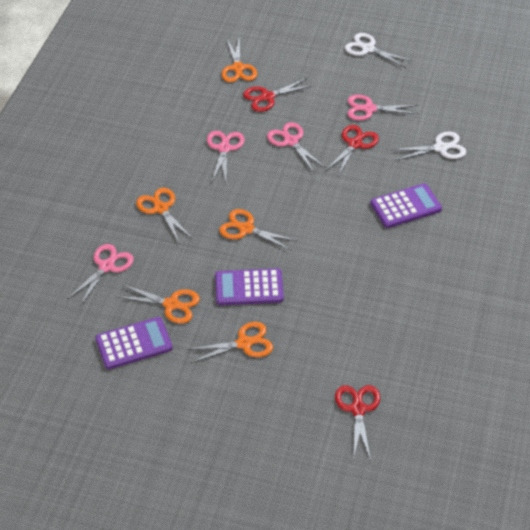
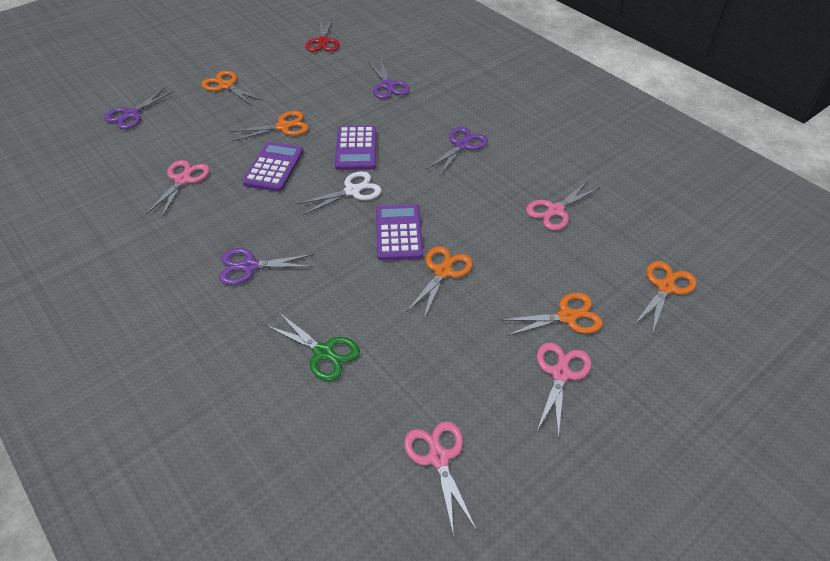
green scissors: 0 -> 1
purple scissors: 0 -> 4
red scissors: 3 -> 1
white scissors: 2 -> 1

